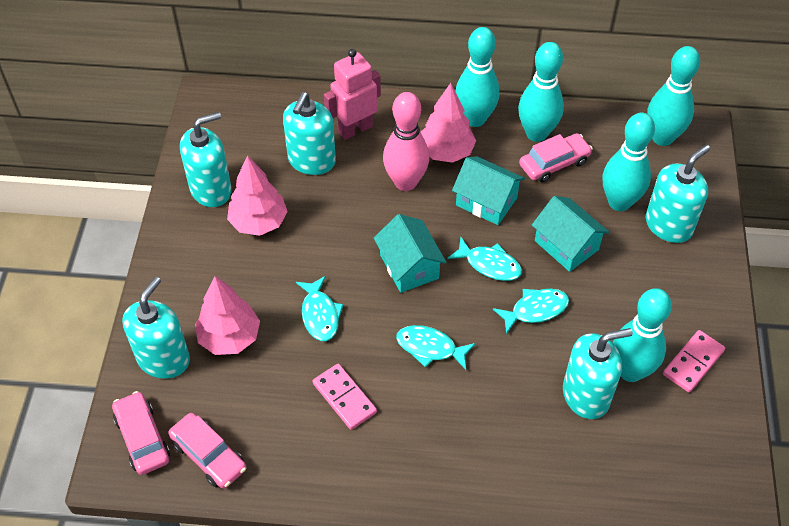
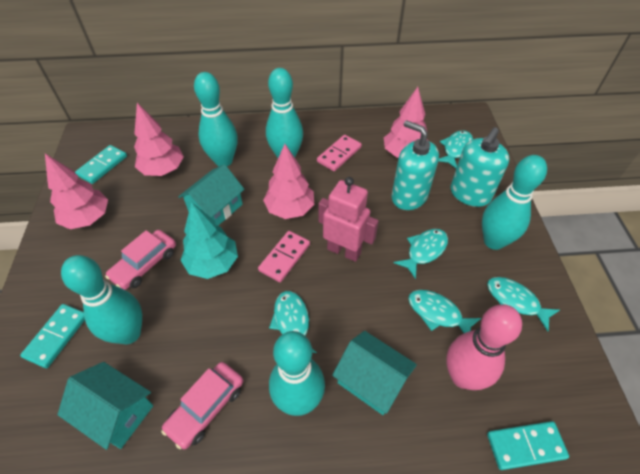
pink car: 3 -> 2
pink tree: 3 -> 4
turquoise domino: 0 -> 3
turquoise fish: 4 -> 5
turquoise soap dispenser: 5 -> 2
turquoise tree: 0 -> 1

